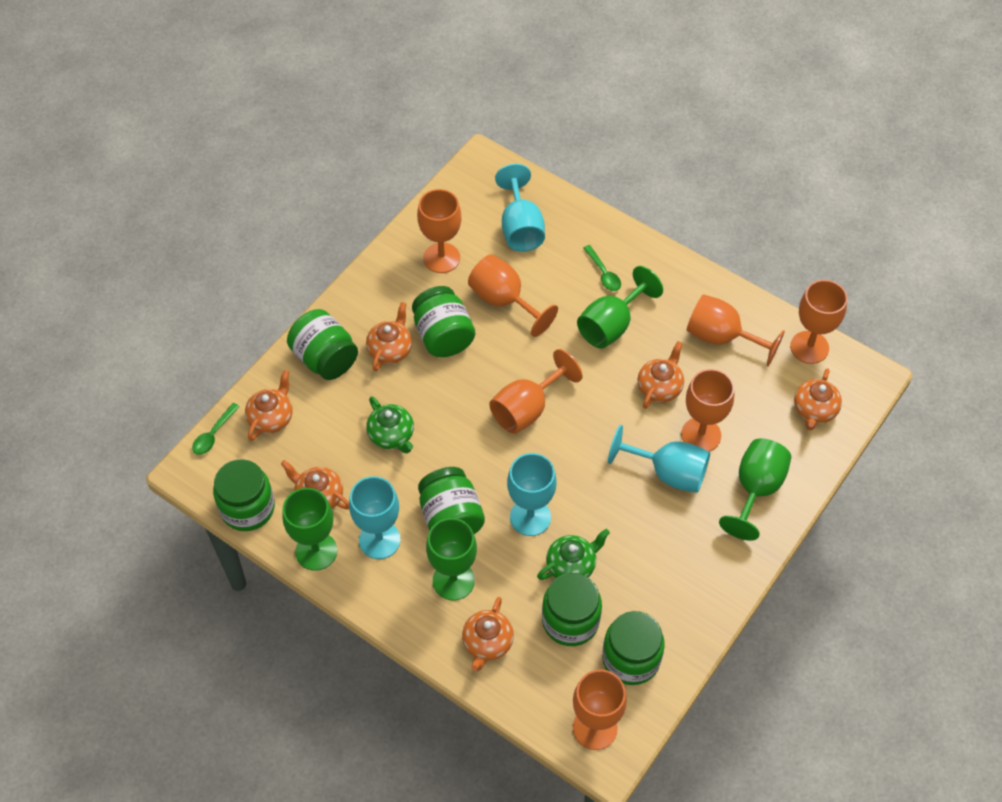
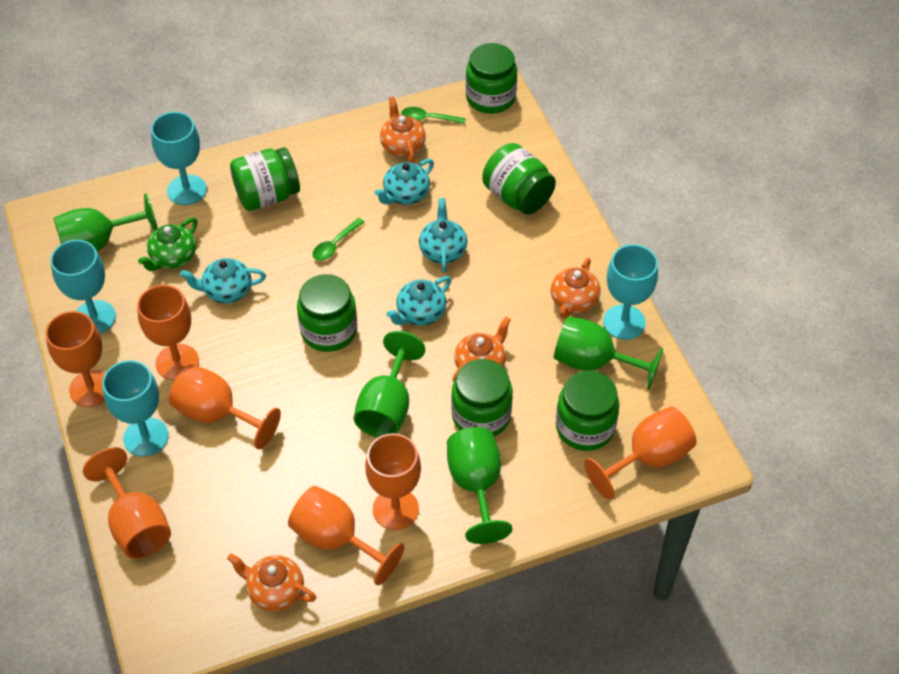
green teapot: 2 -> 1
orange teapot: 6 -> 4
turquoise teapot: 0 -> 4

